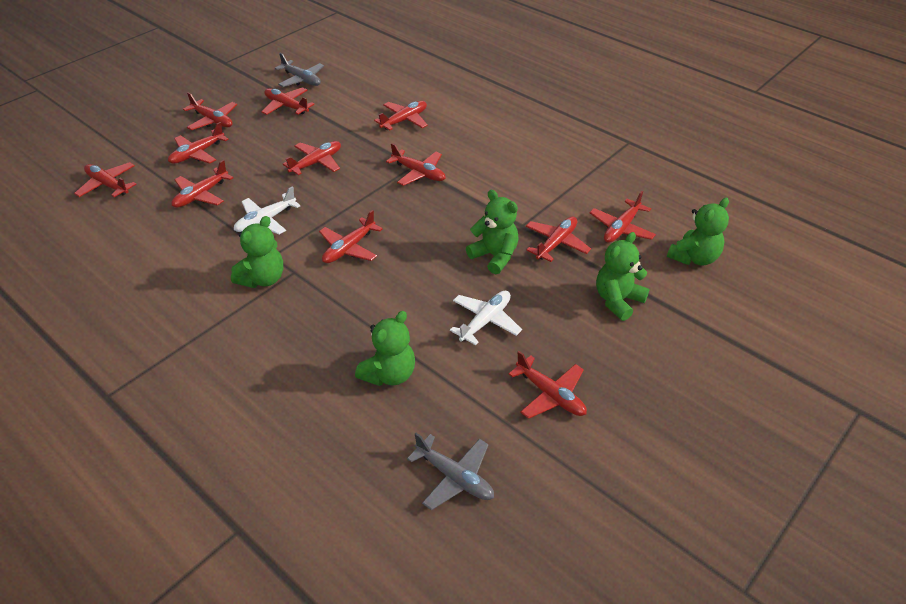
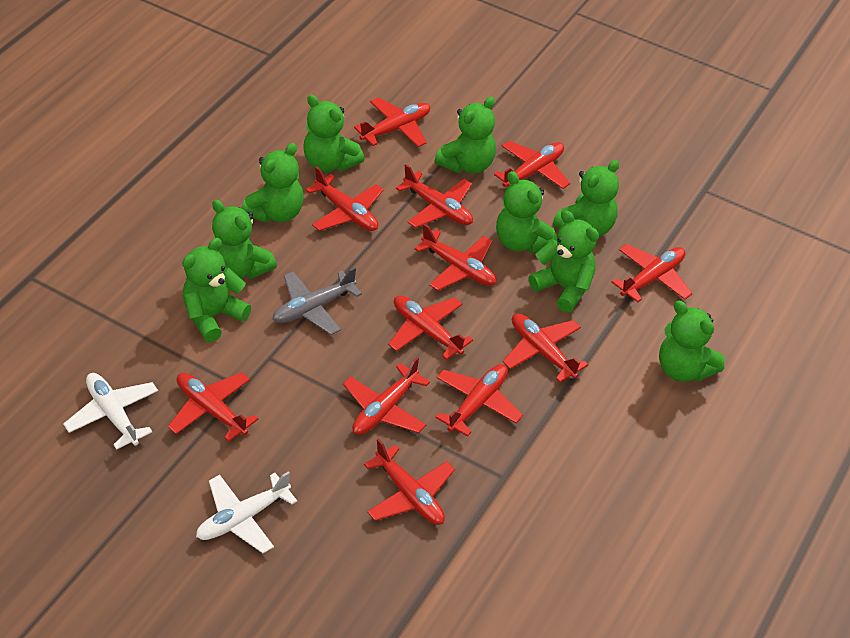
green teddy bear: 5 -> 9
grey plane: 2 -> 1

